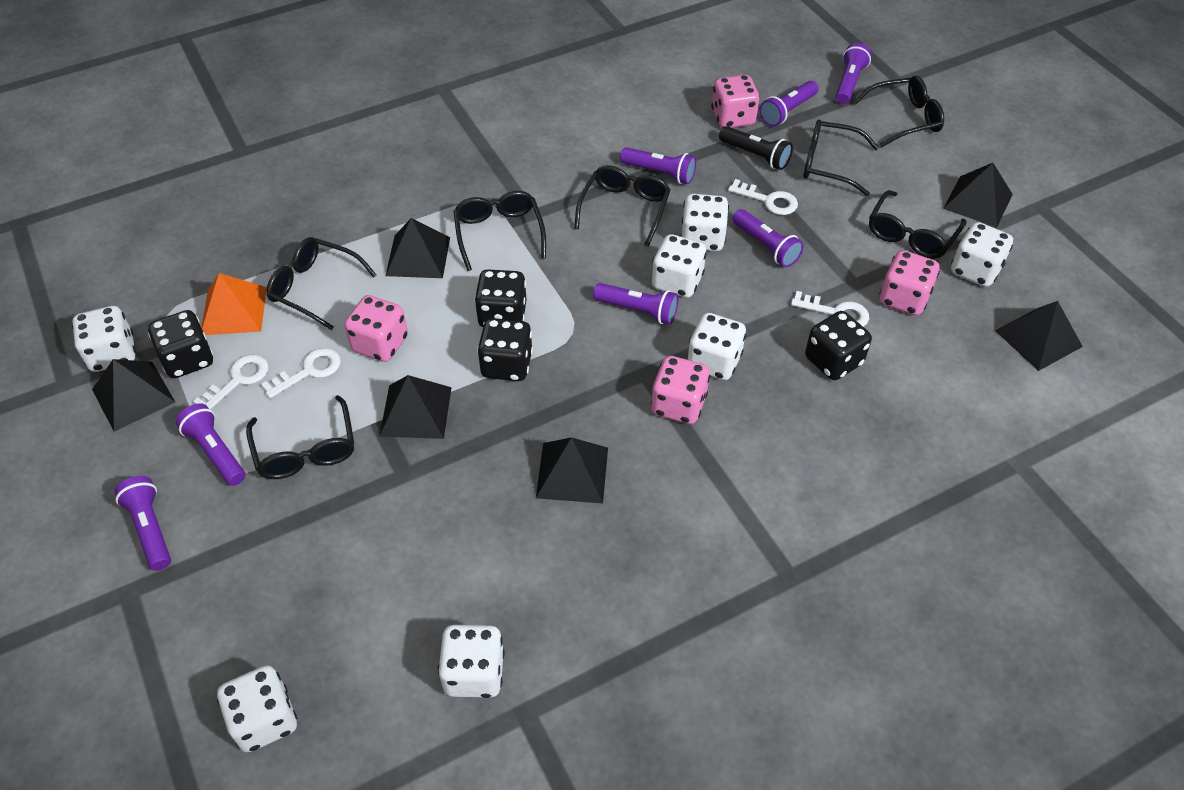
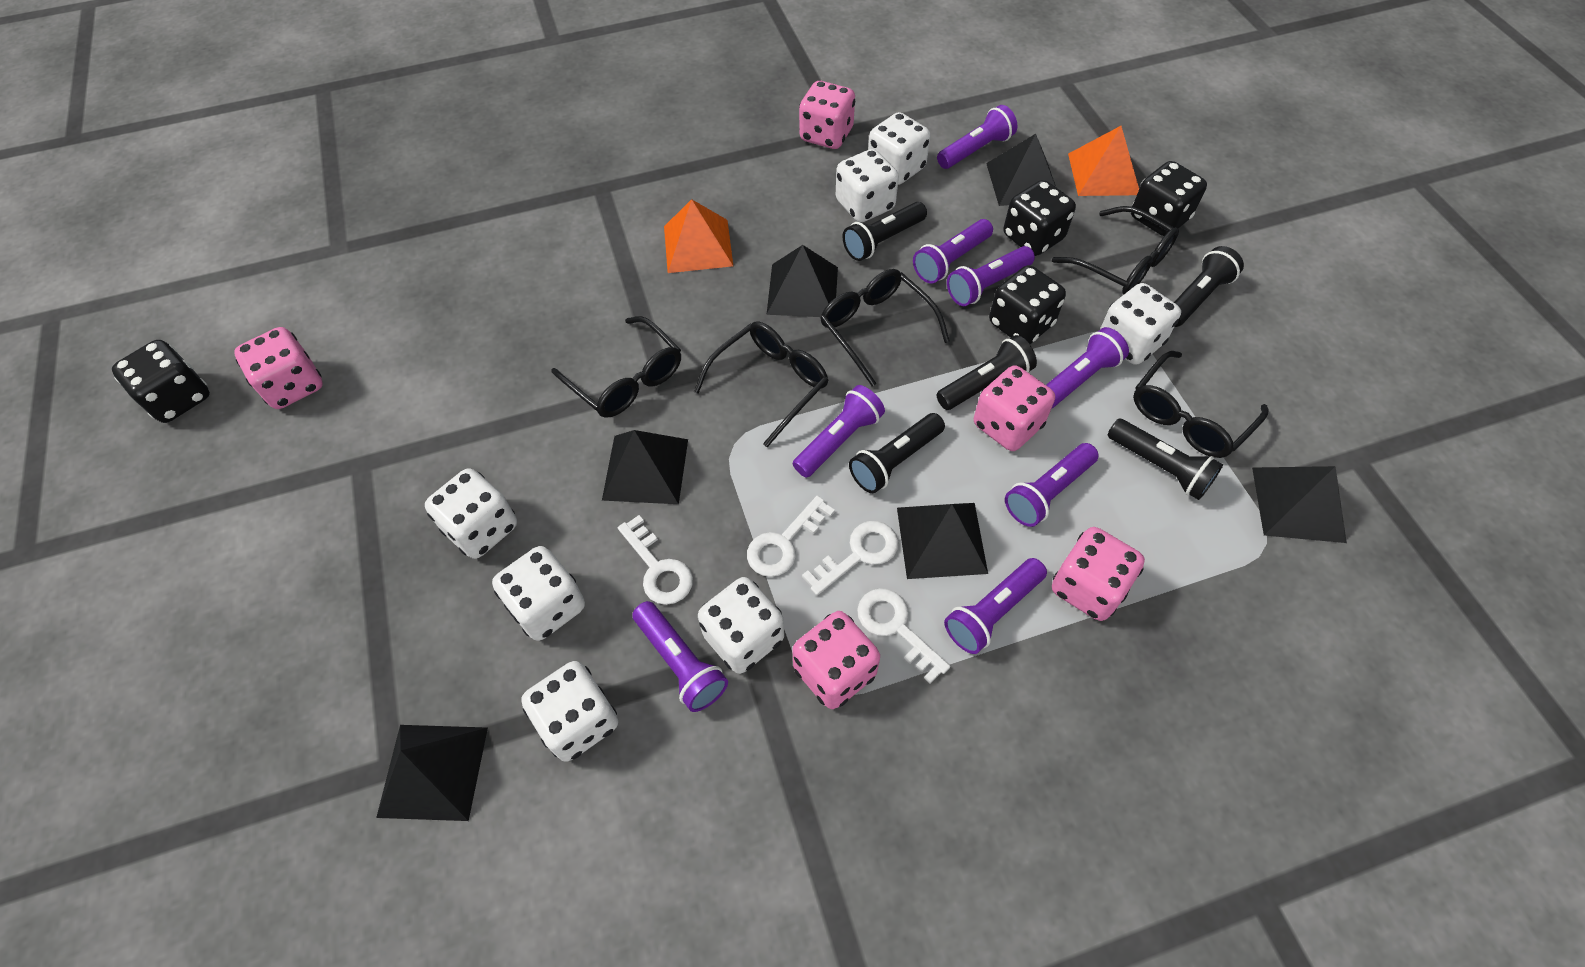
black flashlight: 1 -> 5
black glasses: 7 -> 5
orange pyramid: 1 -> 2
pink dice: 4 -> 5
purple flashlight: 7 -> 8

